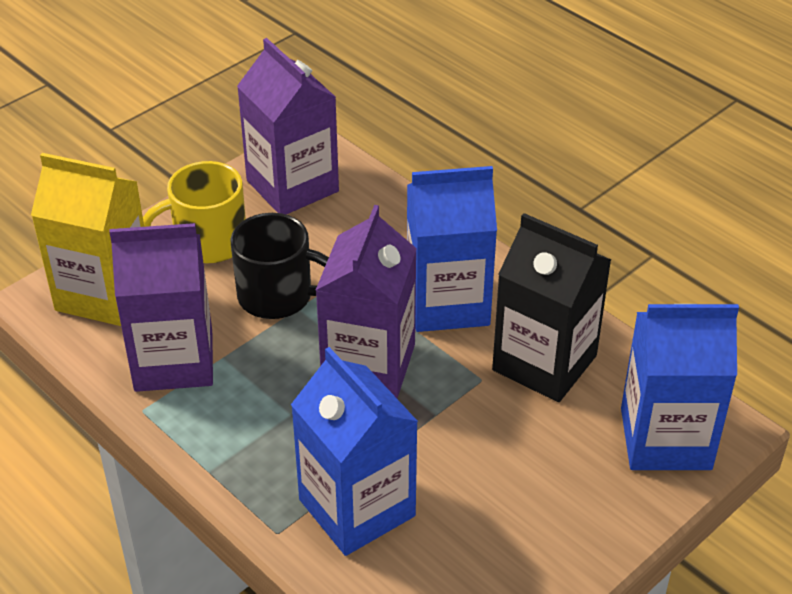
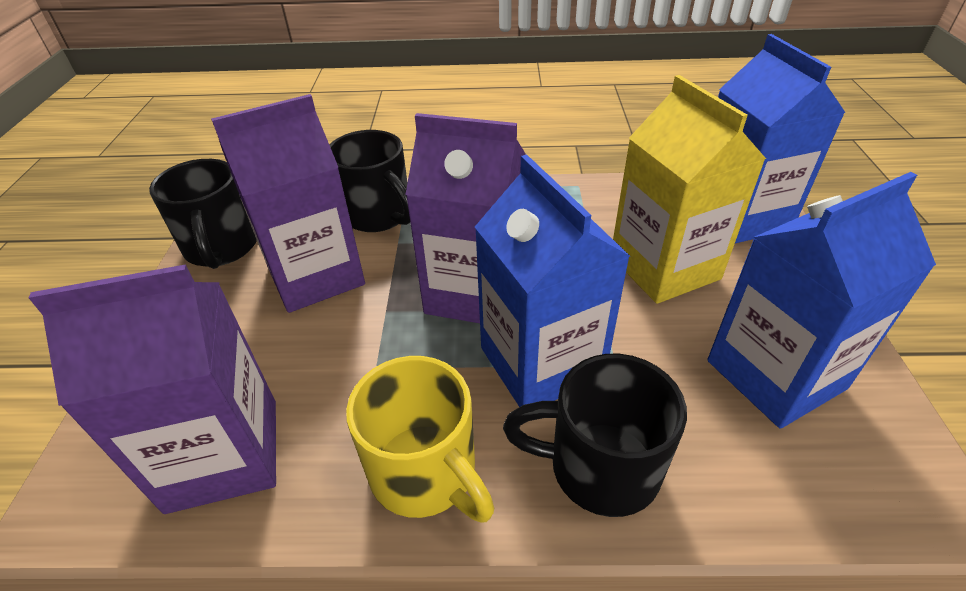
black carton: 1 -> 0
black mug: 1 -> 3

